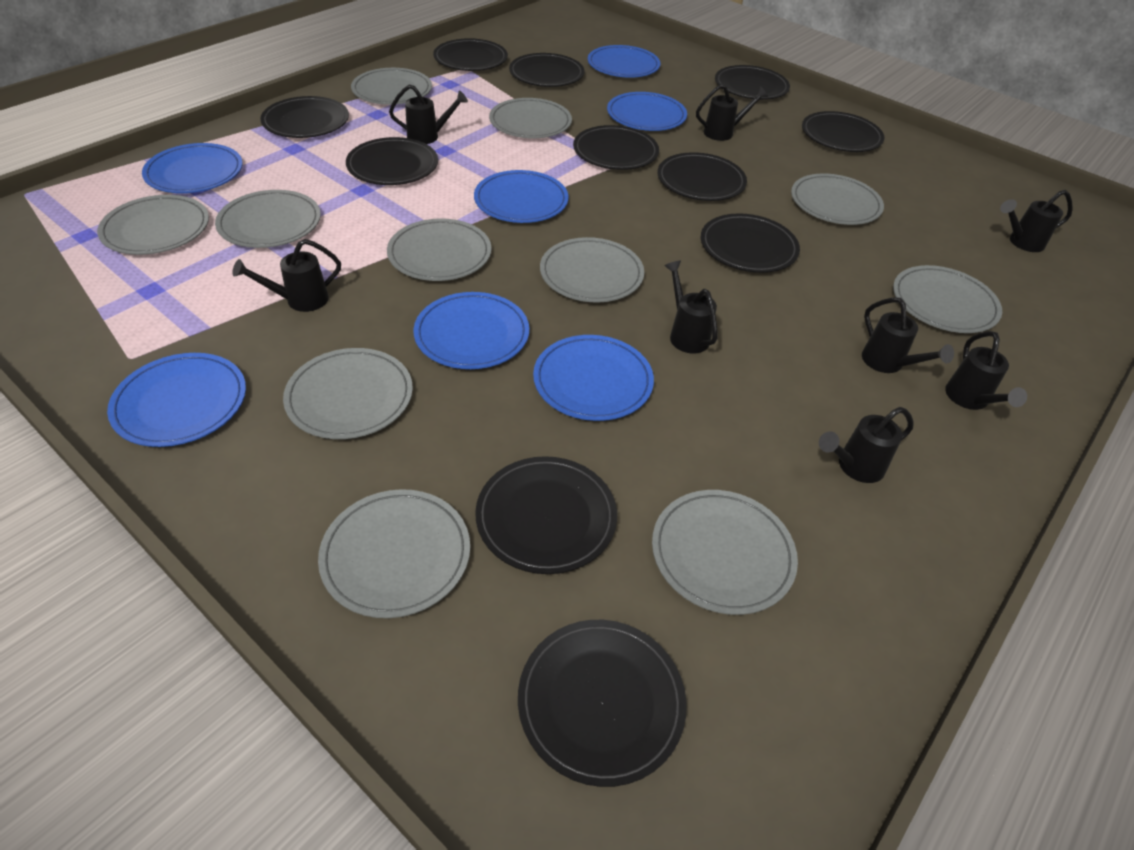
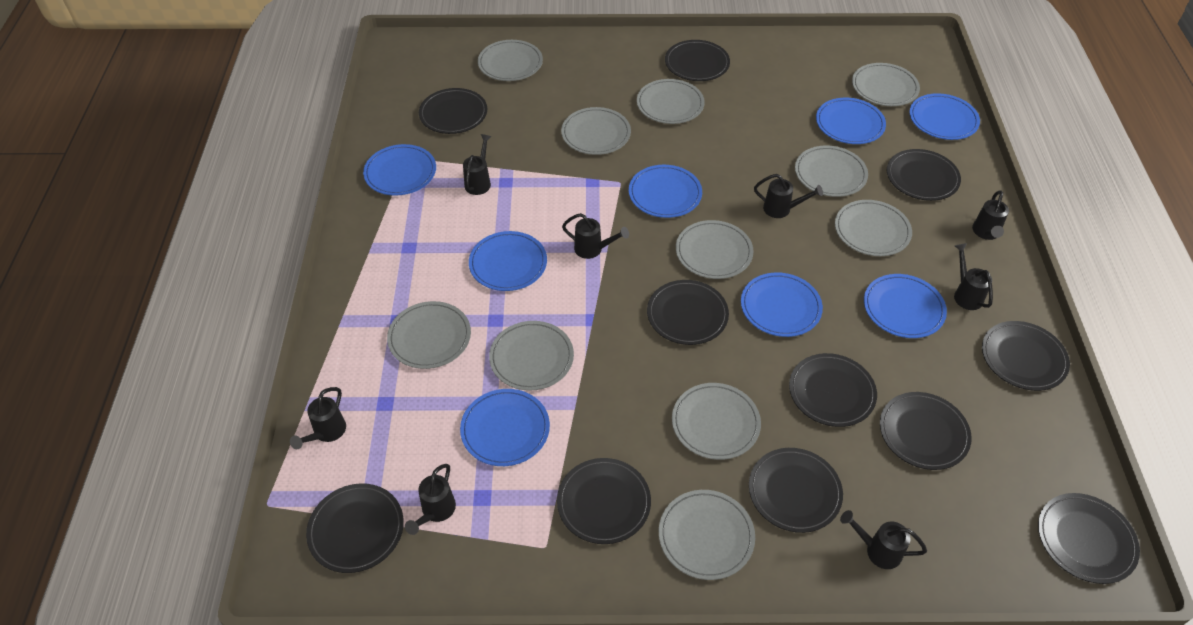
blue plate: 7 -> 8

